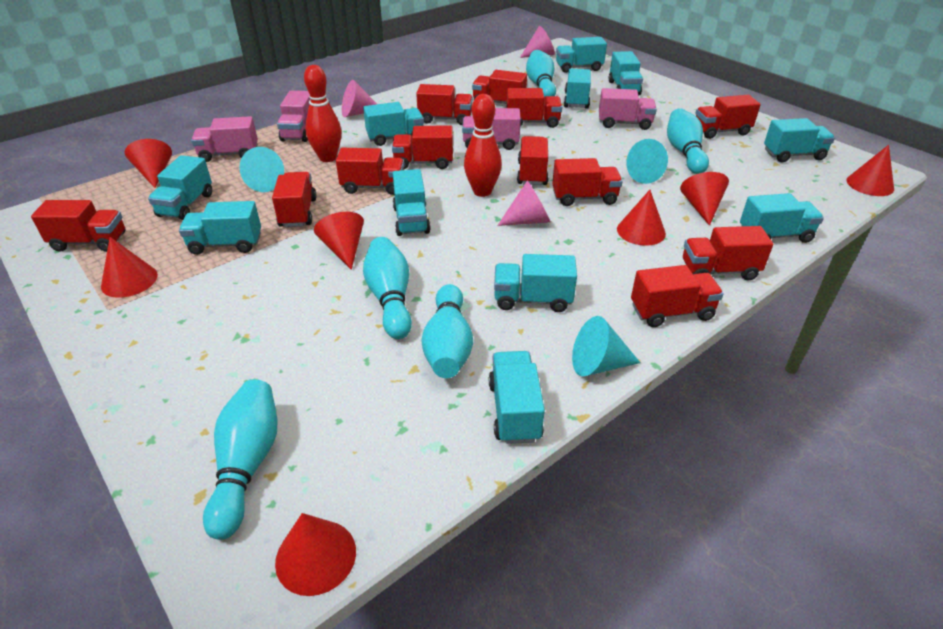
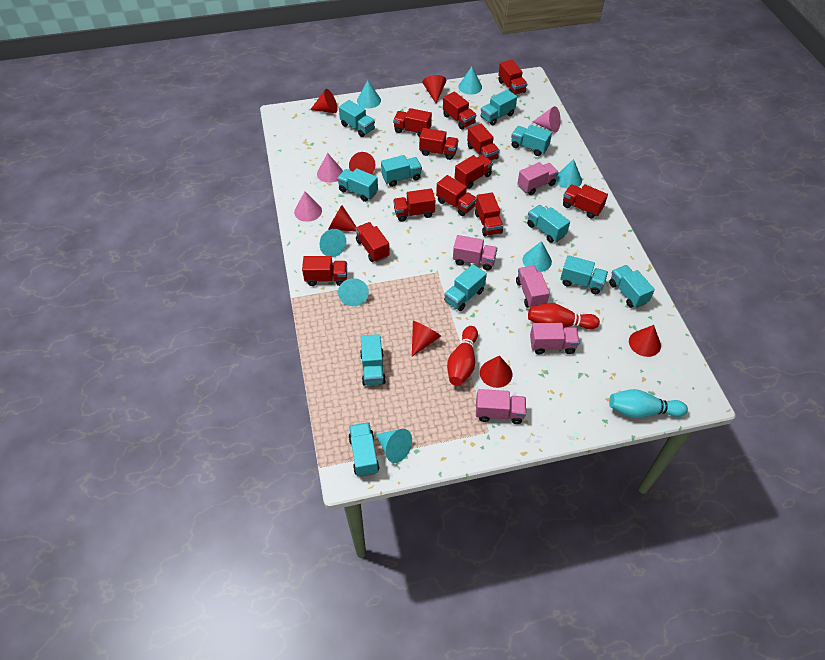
pink truck: 4 -> 5
turquoise bowling pin: 5 -> 1
turquoise cone: 3 -> 7

